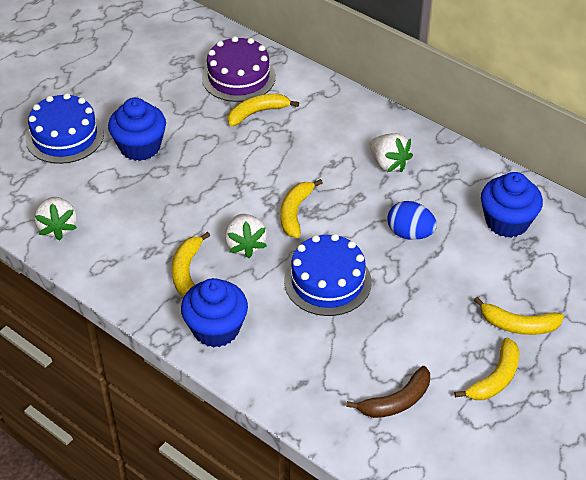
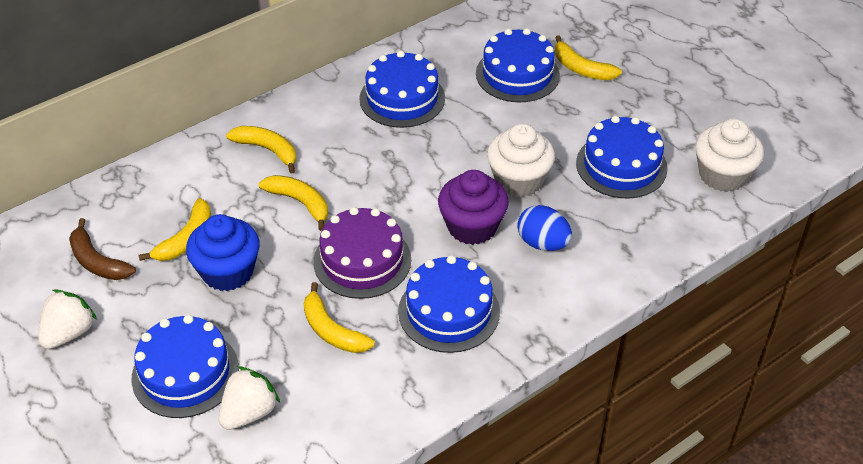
blue cake: 2 -> 5
blue cupcake: 3 -> 1
purple cupcake: 0 -> 1
white cupcake: 0 -> 2
white strawberry: 3 -> 2

